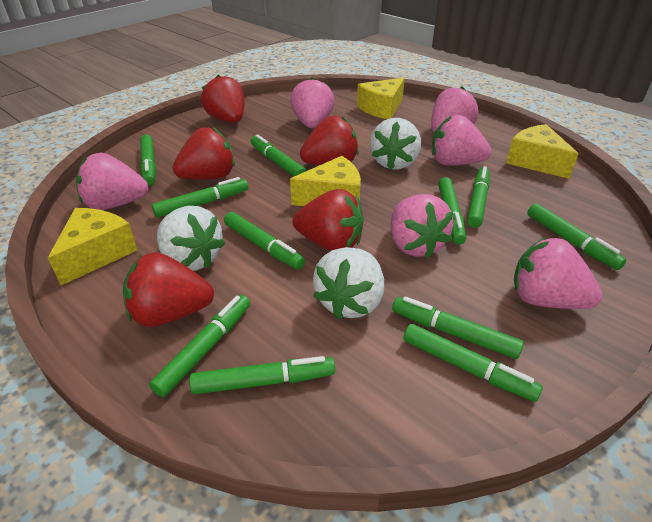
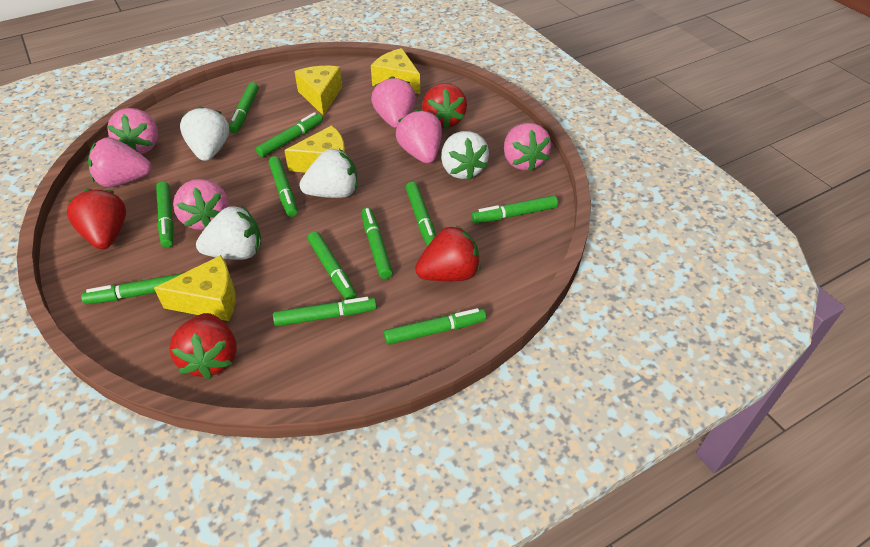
red strawberry: 5 -> 4
white strawberry: 3 -> 4

